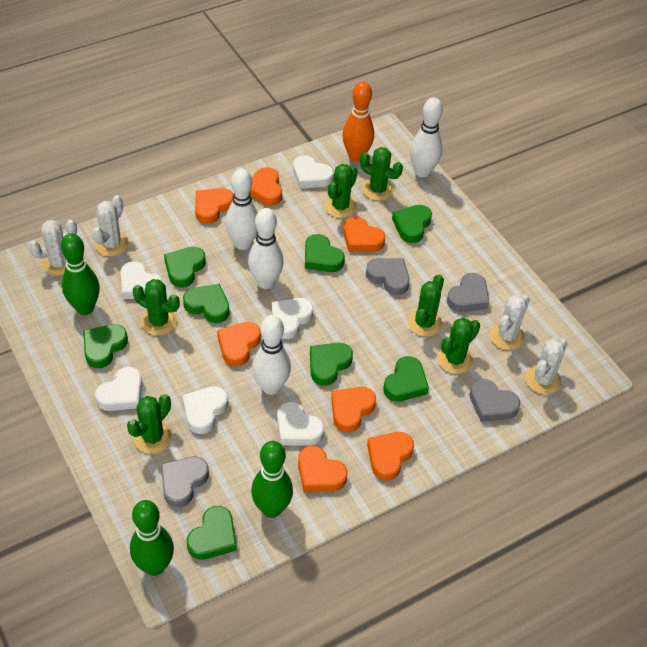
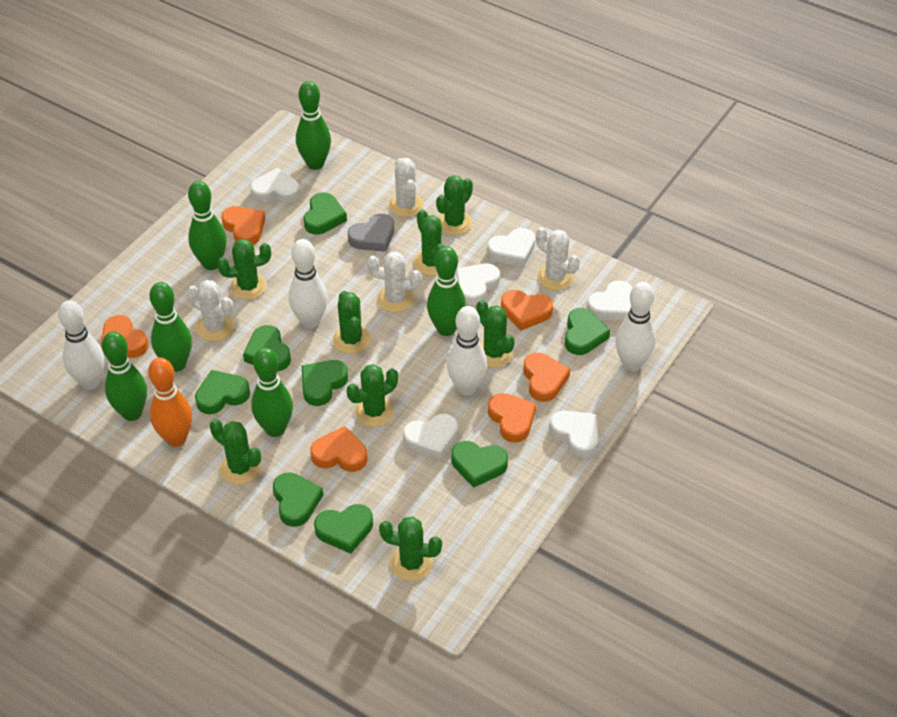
green bowling pin: 3 -> 6
green cactus: 6 -> 8
grey heart: 4 -> 1
orange heart: 7 -> 6

